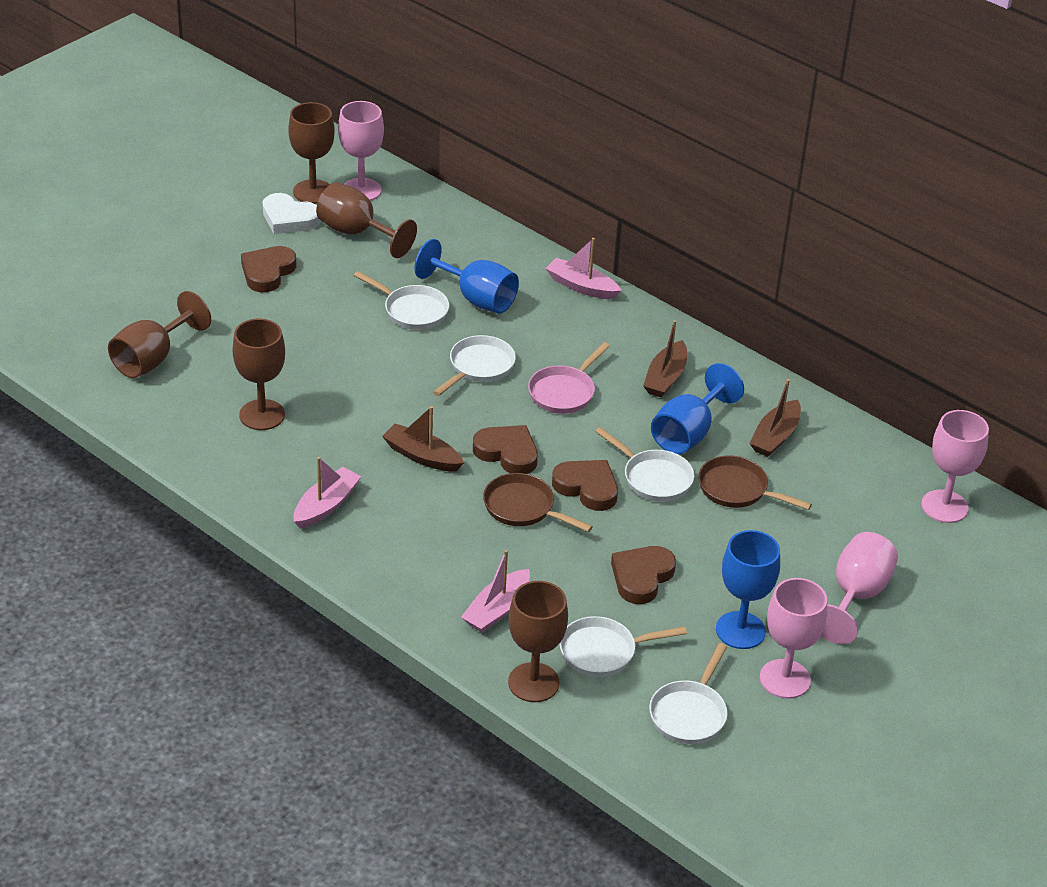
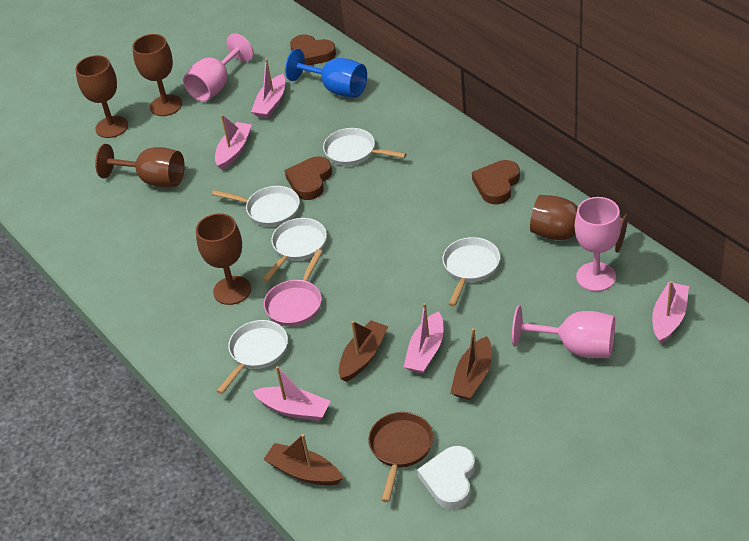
blue goblet: 3 -> 1
brown heart: 4 -> 3
brown pan: 2 -> 1
pink boat: 3 -> 5
pink goblet: 4 -> 3

